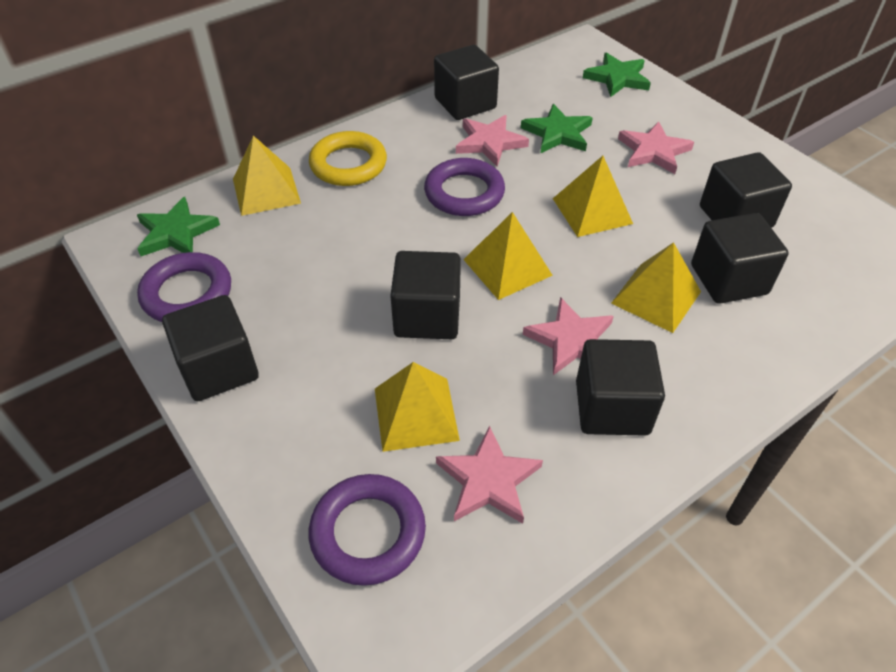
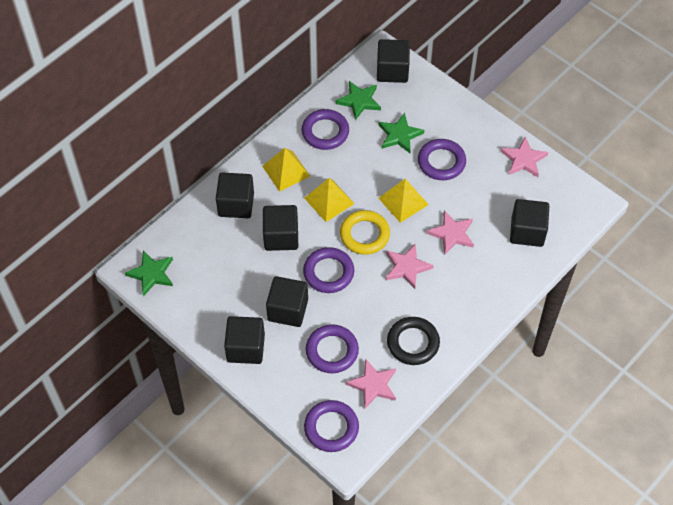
black ring: 0 -> 1
purple ring: 3 -> 5
yellow pyramid: 5 -> 3

